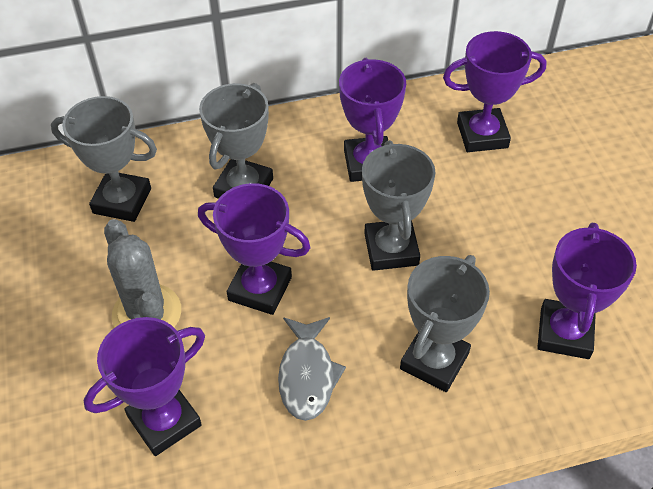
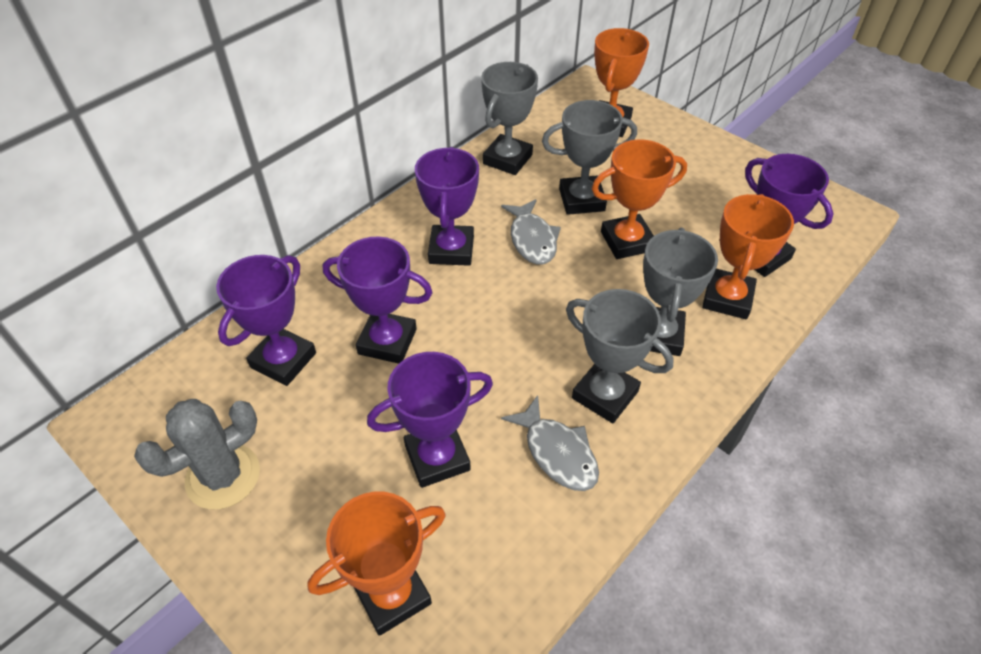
grey fish: 1 -> 2
orange trophy: 0 -> 4

